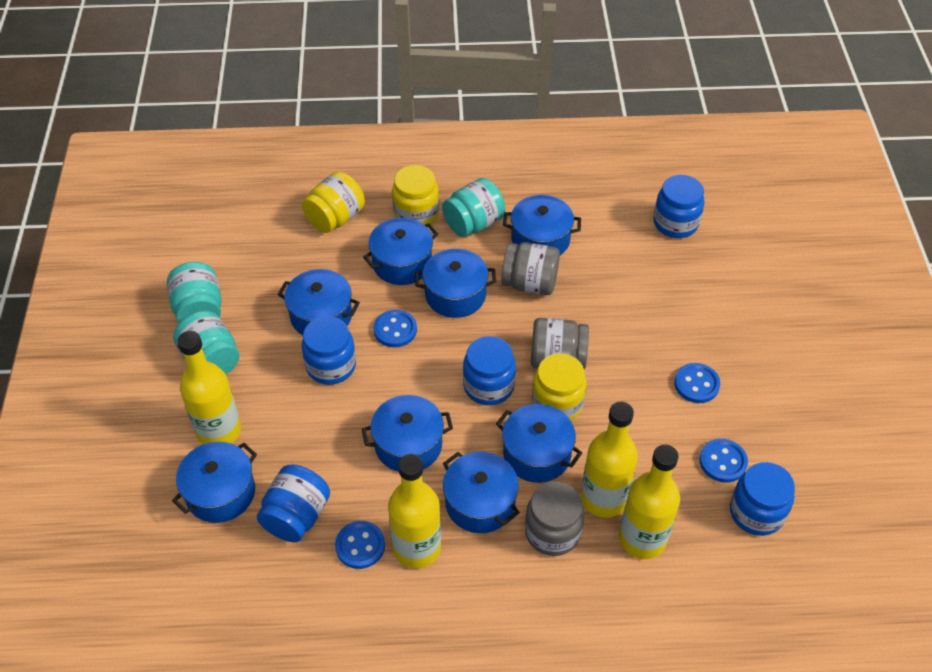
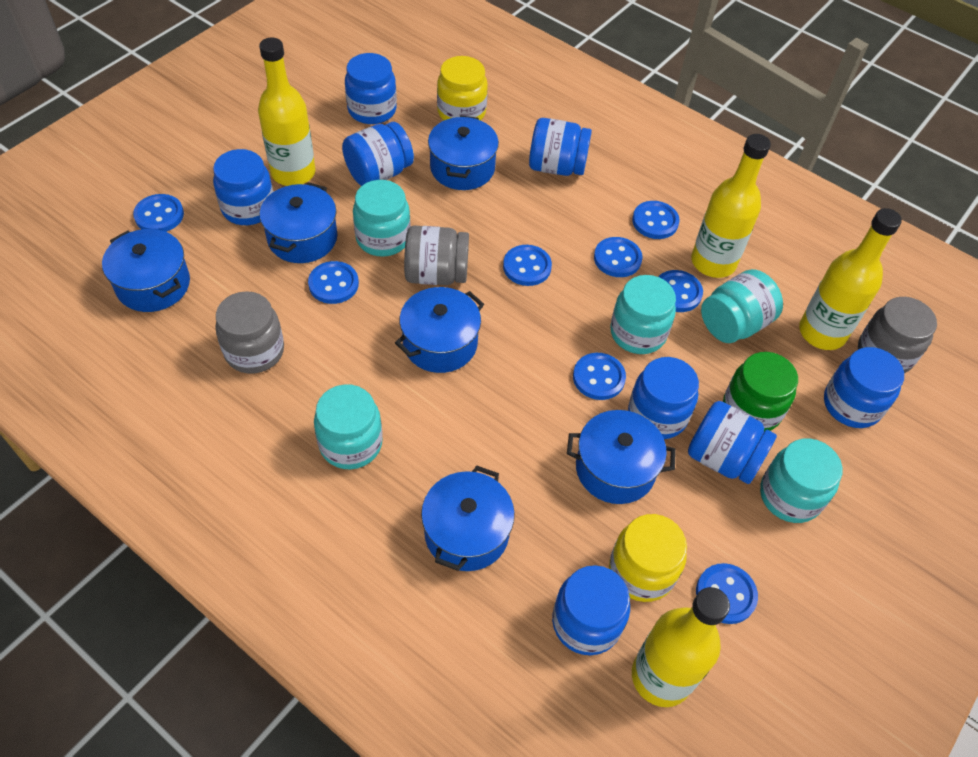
blue button: 4 -> 8
blue jar: 5 -> 8
blue pot: 8 -> 6
green jar: 0 -> 1
turquoise jar: 3 -> 5
yellow jar: 3 -> 2

